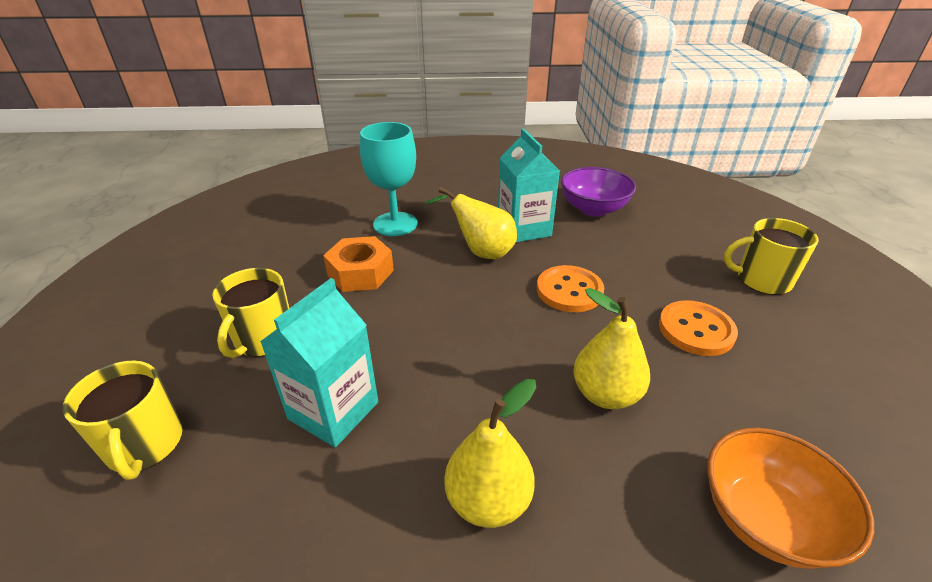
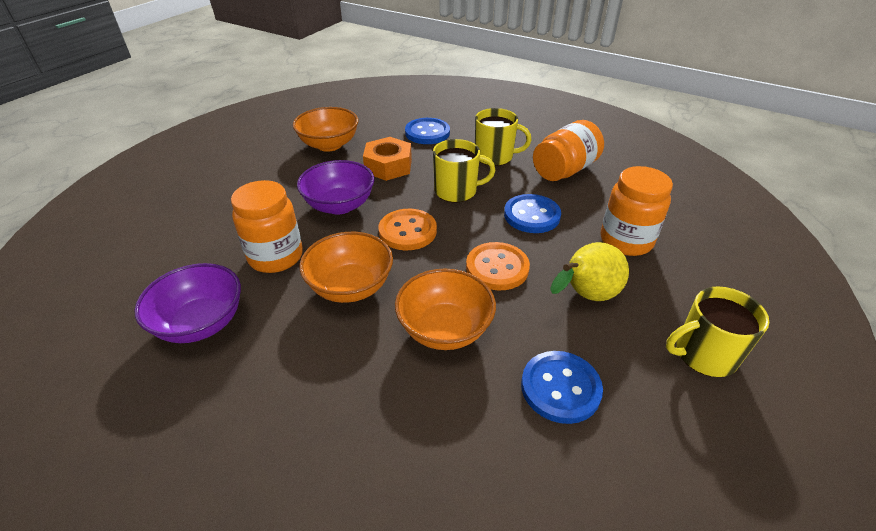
blue button: 0 -> 3
orange bowl: 1 -> 3
orange jar: 0 -> 3
purple bowl: 1 -> 2
turquoise carton: 2 -> 0
turquoise goblet: 1 -> 0
yellow pear: 3 -> 1

